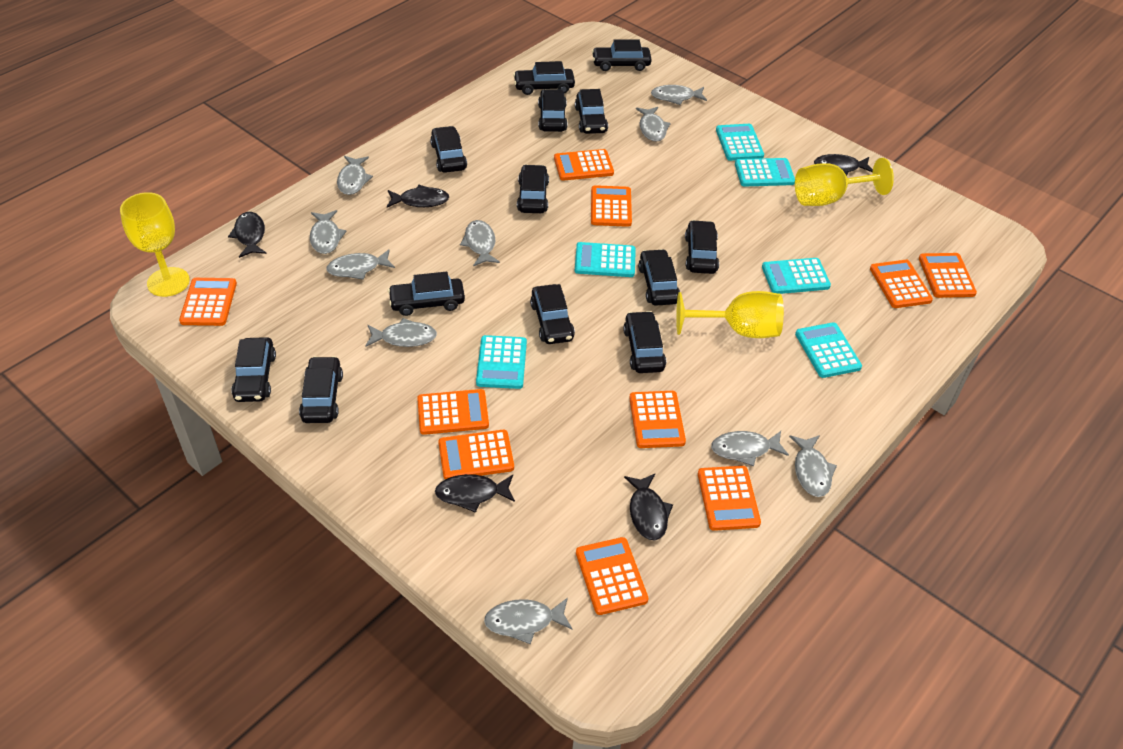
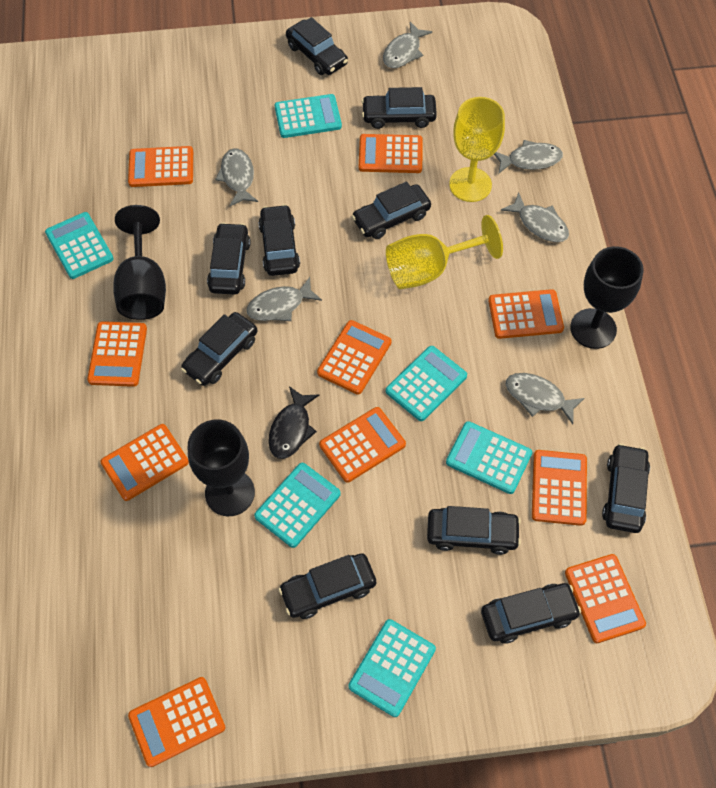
black car: 13 -> 10
black fish: 5 -> 1
black goblet: 0 -> 3
grey fish: 10 -> 6
yellow goblet: 3 -> 2

